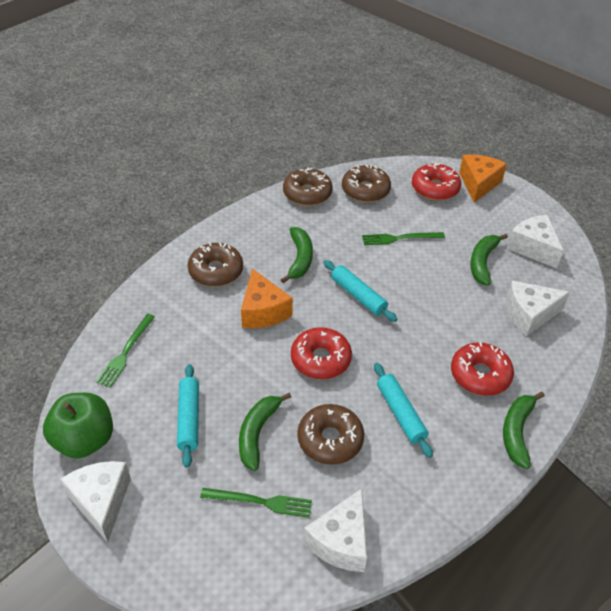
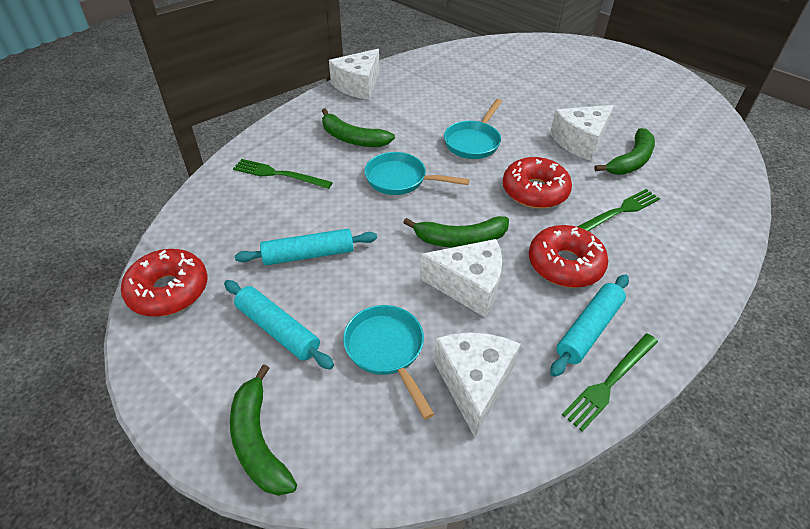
brown donut: 4 -> 0
green apple: 1 -> 0
orange cheese: 2 -> 0
turquoise pan: 0 -> 3

